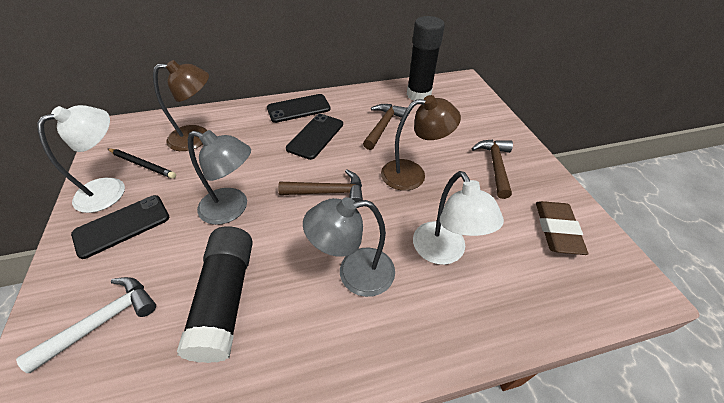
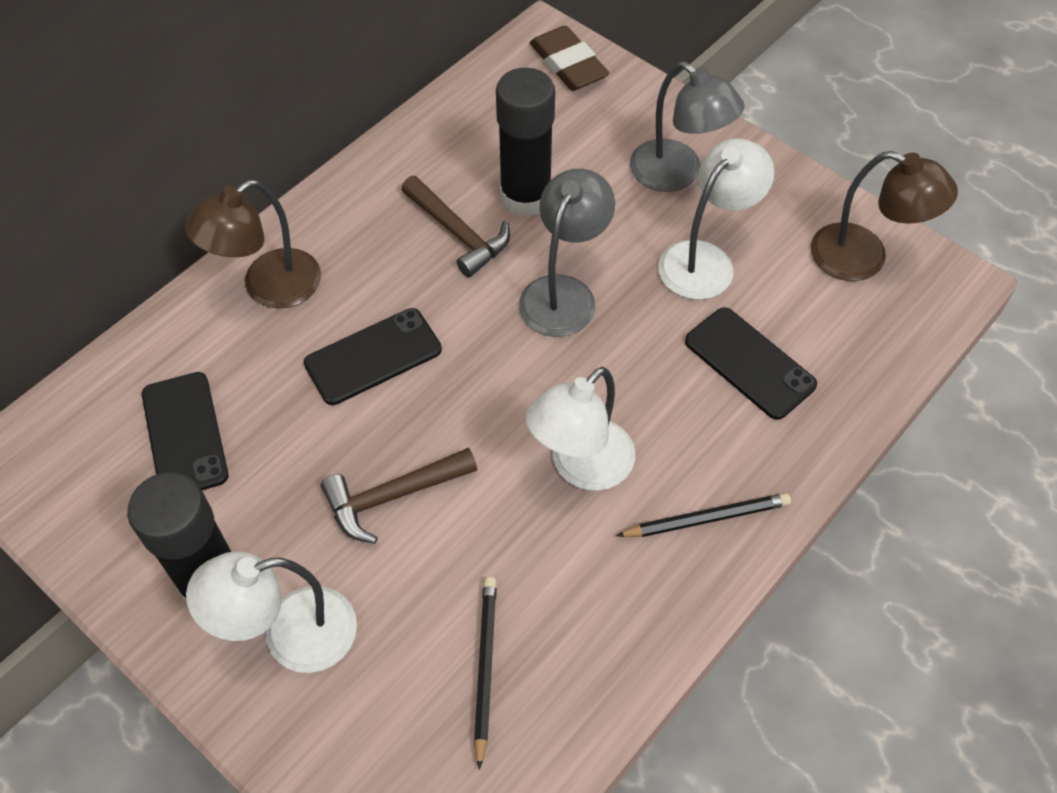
black pencil: 1 -> 2
brown hammer: 3 -> 2
white hammer: 1 -> 0
white lamp: 2 -> 3

